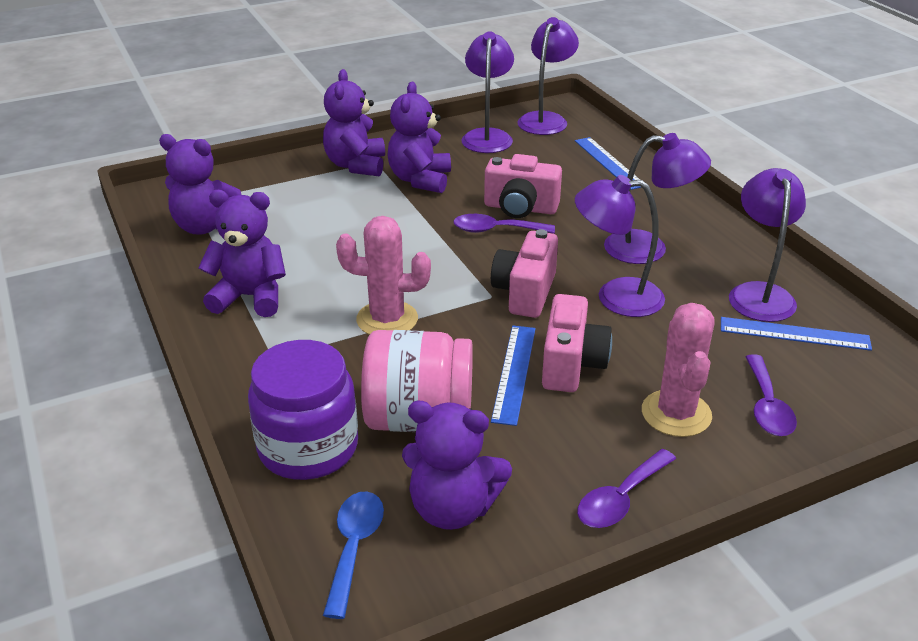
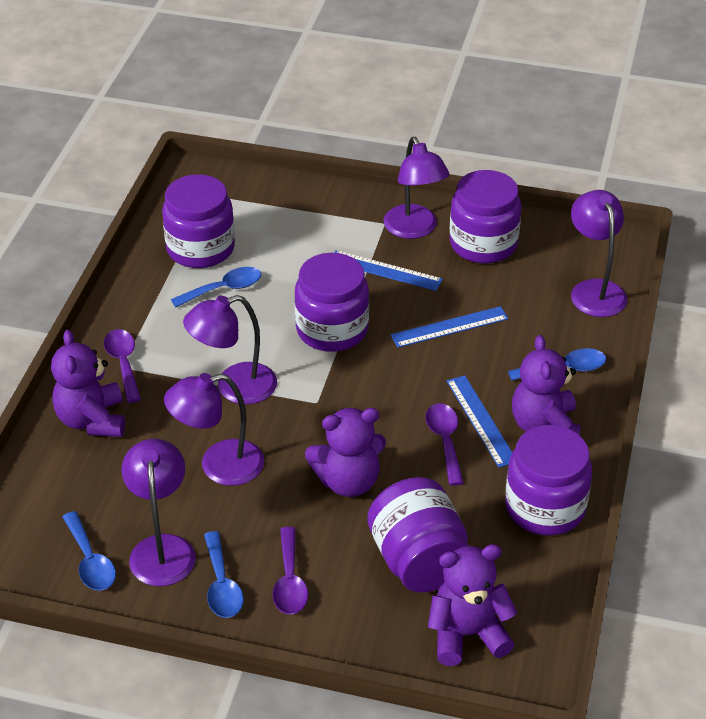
blue spoon: 1 -> 4
pink cactus: 2 -> 0
pink camera: 3 -> 0
pink jar: 1 -> 0
purple jar: 1 -> 5
purple teddy bear: 5 -> 4

